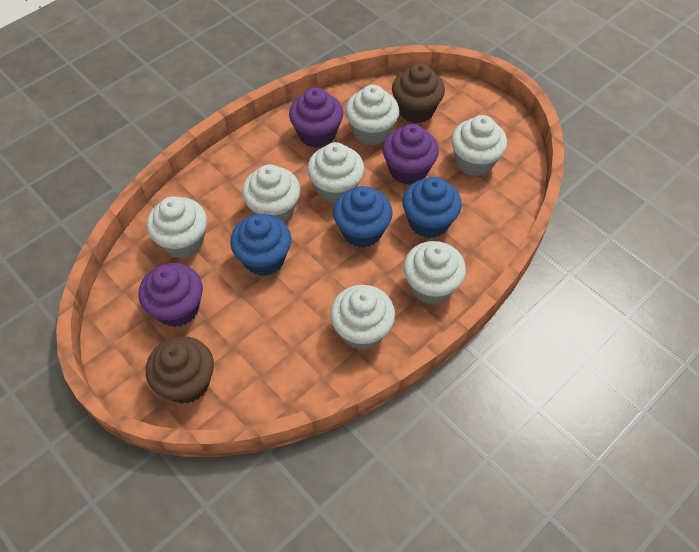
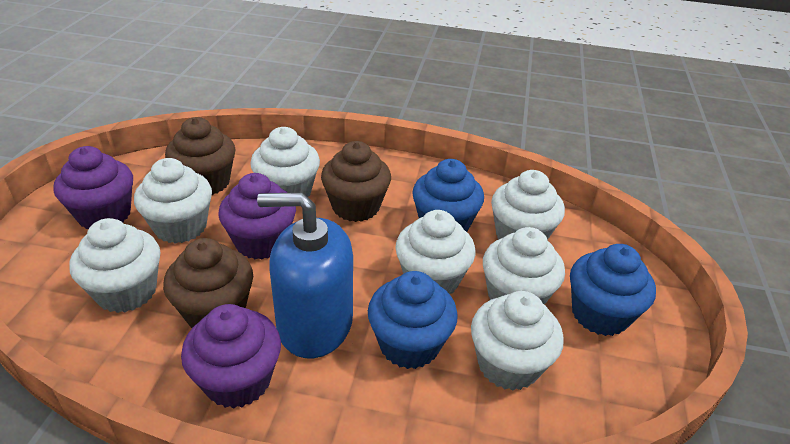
blue soap dispenser: 0 -> 1
brown cupcake: 2 -> 3

